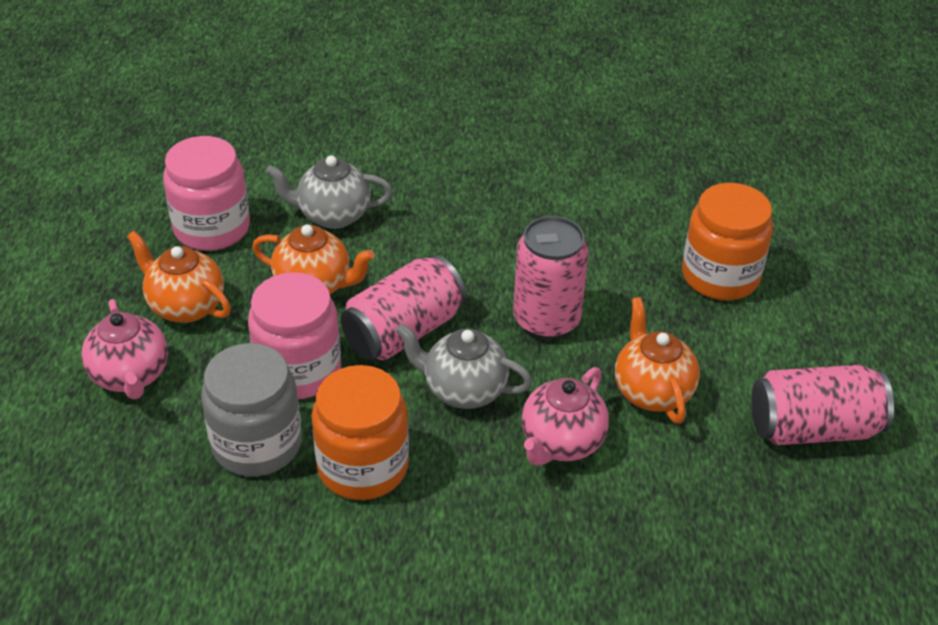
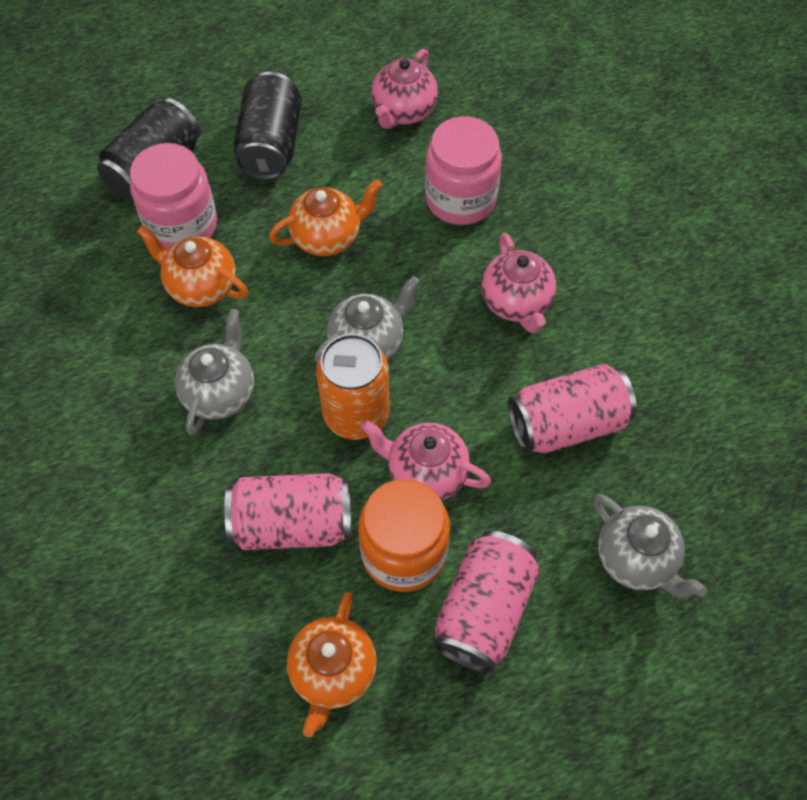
black can: 0 -> 2
grey jar: 1 -> 0
grey teapot: 2 -> 3
orange can: 0 -> 1
orange jar: 2 -> 1
pink teapot: 2 -> 3

